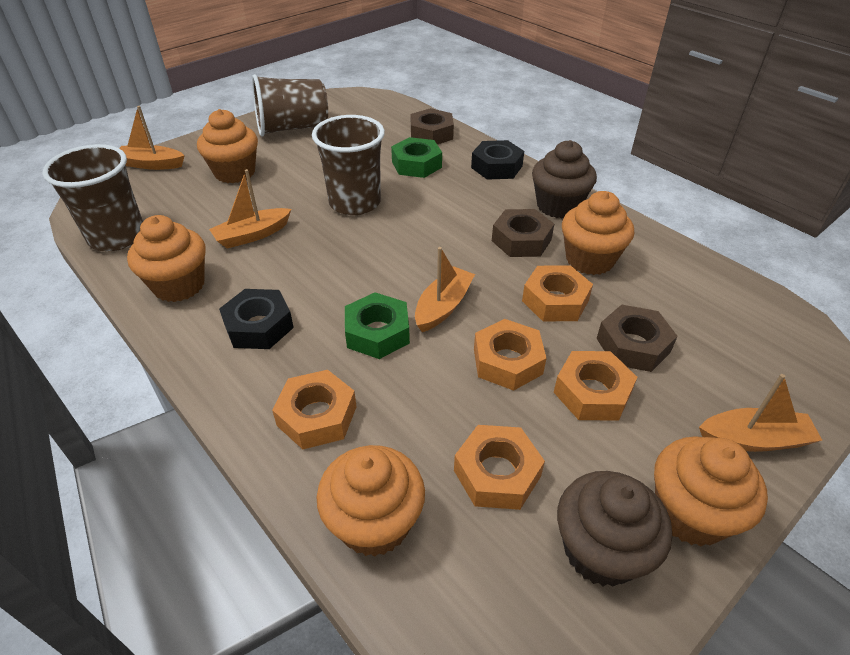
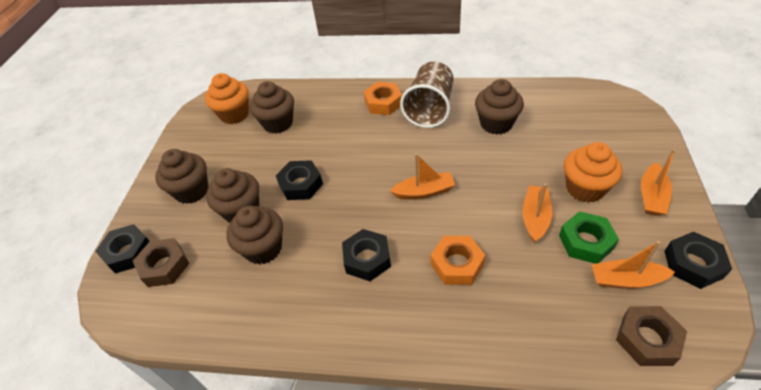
black nut: 2 -> 4
brown cup: 3 -> 1
brown cupcake: 2 -> 5
brown nut: 3 -> 2
green nut: 2 -> 1
orange cupcake: 5 -> 2
orange nut: 5 -> 2

